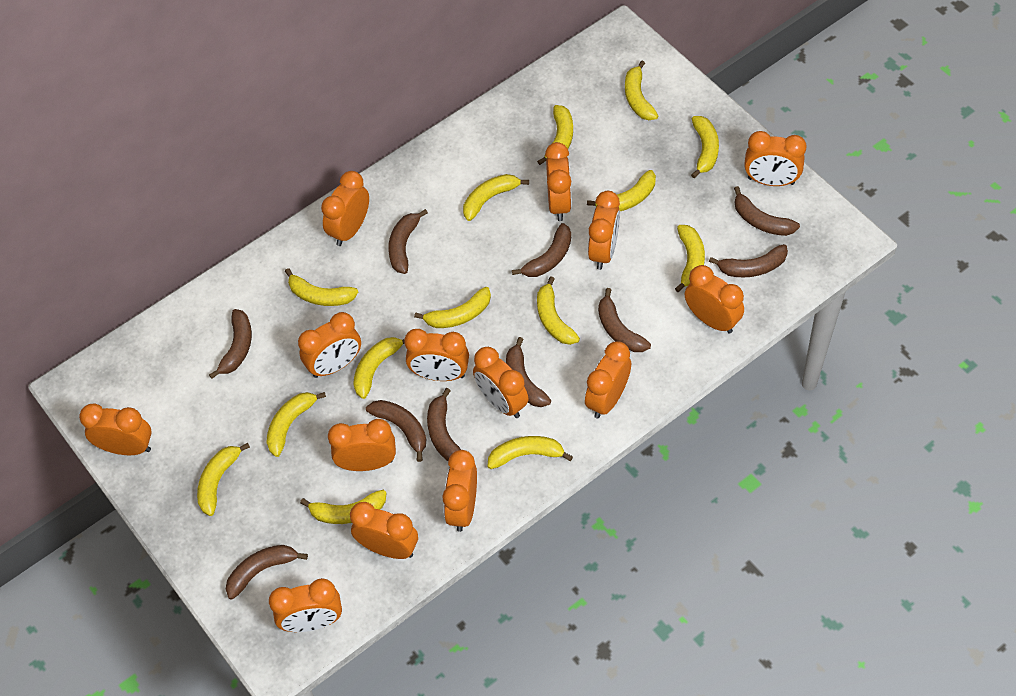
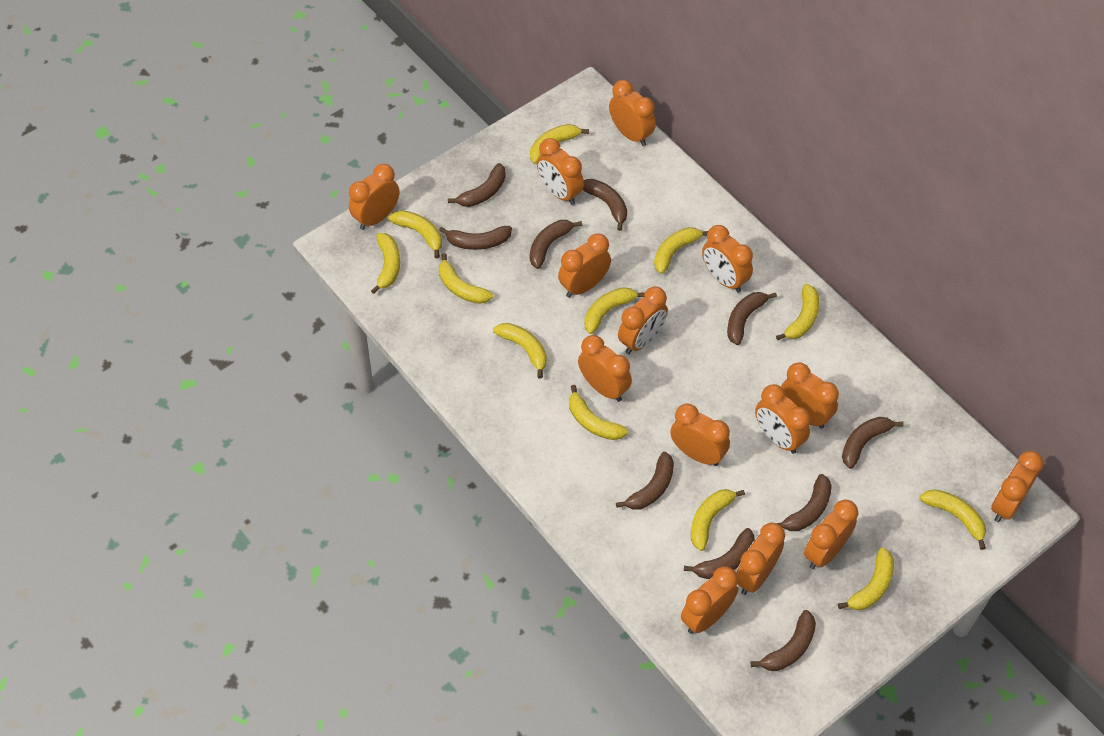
yellow banana: 14 -> 12

